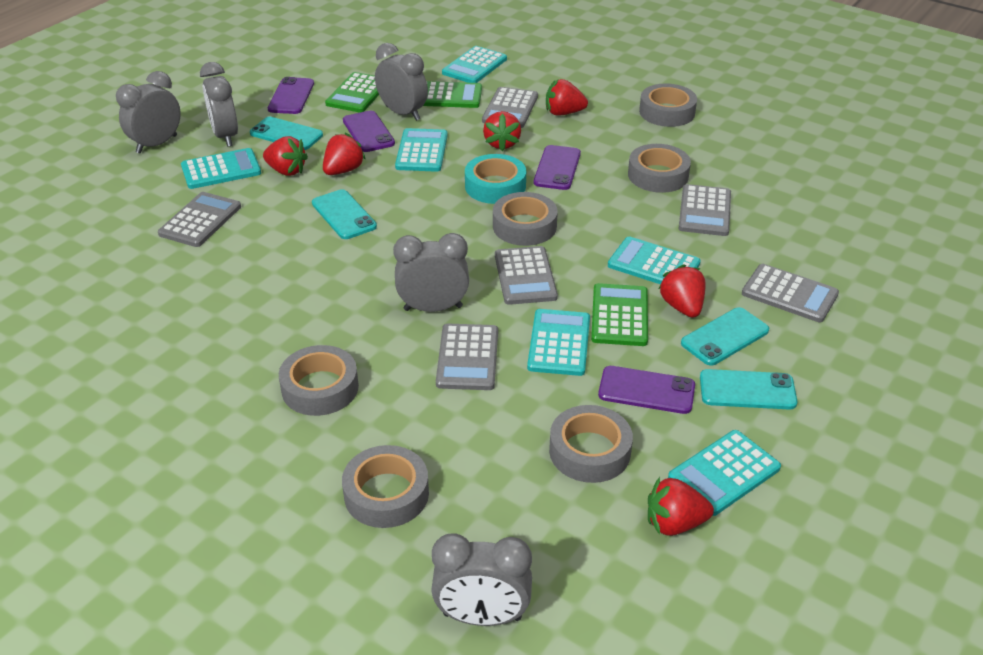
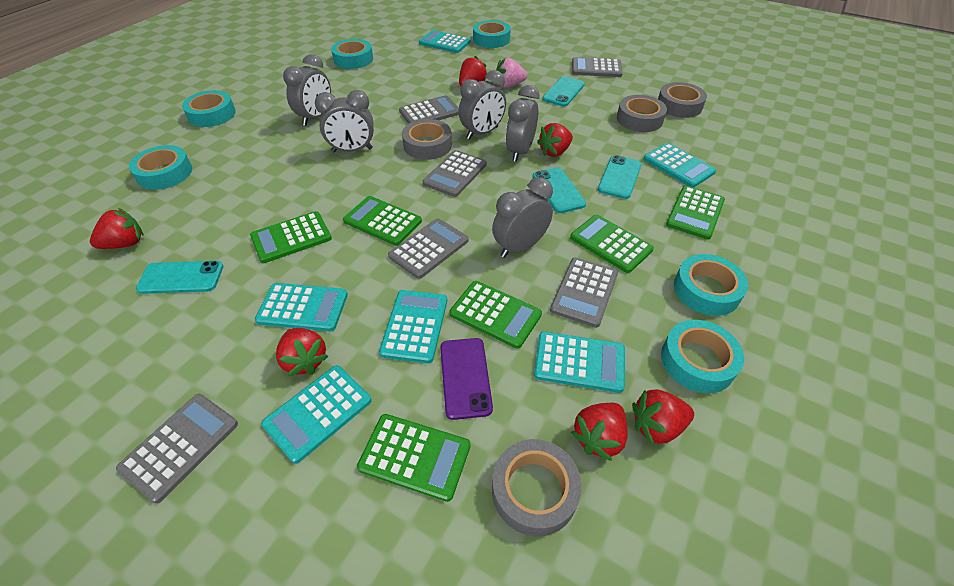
green calculator: 3 -> 6
grey tape: 6 -> 4
pink strawberry: 0 -> 1
purple phone: 4 -> 1
turquoise tape: 1 -> 6

